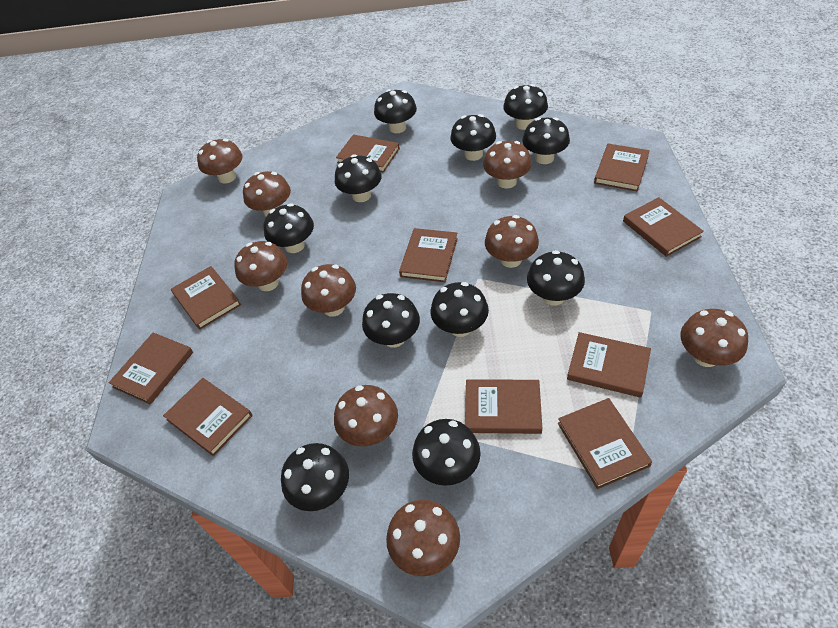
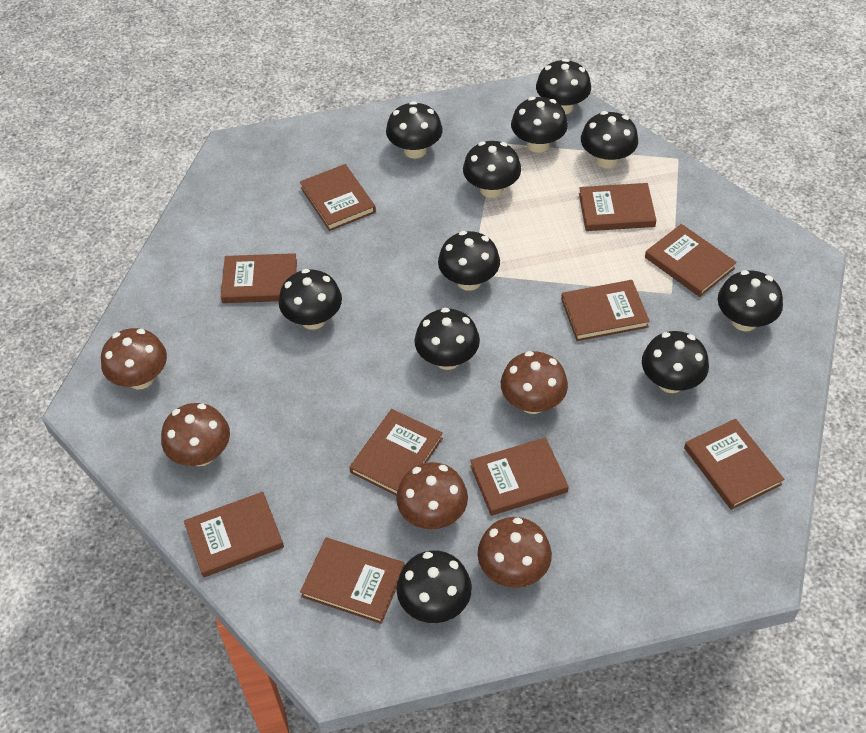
brown mushroom: 9 -> 5

